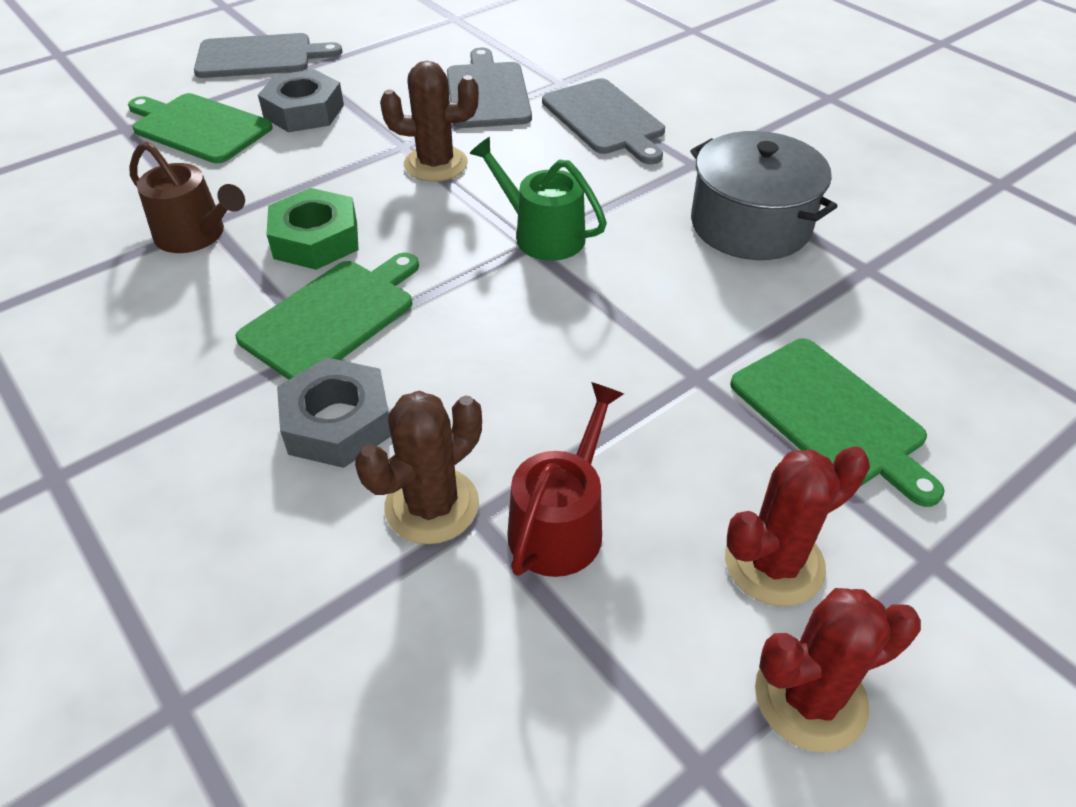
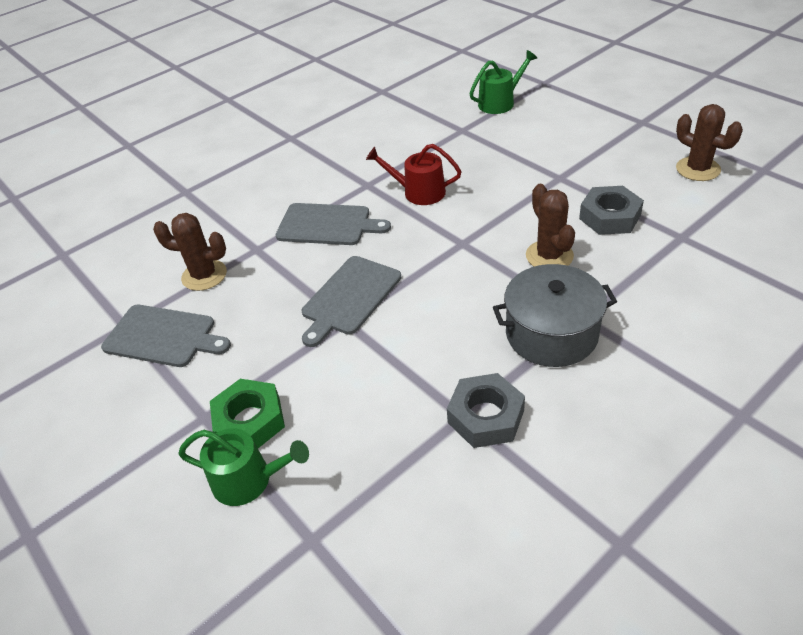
brown cactus: 2 -> 3
brown watering can: 1 -> 0
green cutting board: 3 -> 0
green watering can: 1 -> 2
red cactus: 2 -> 0

